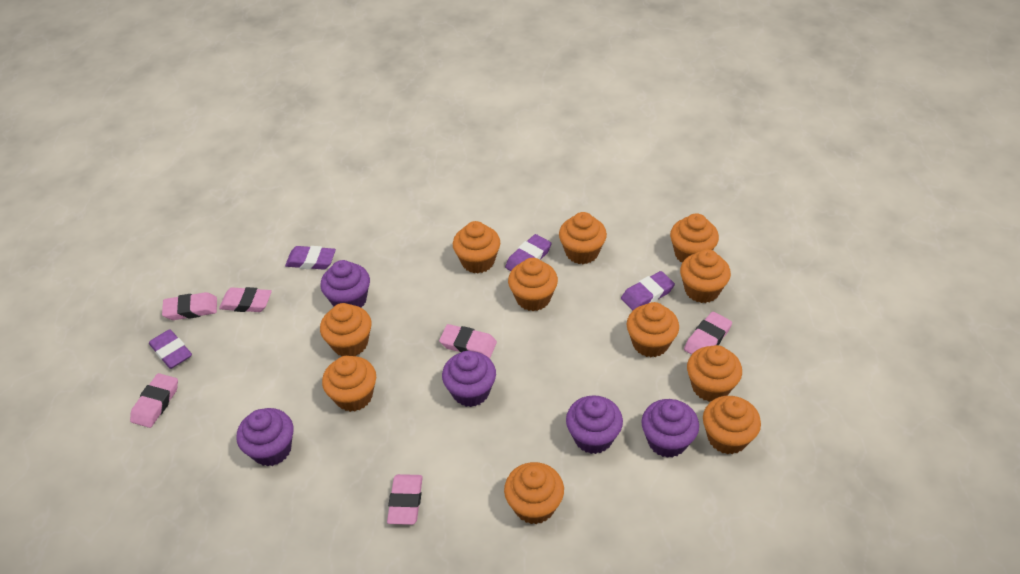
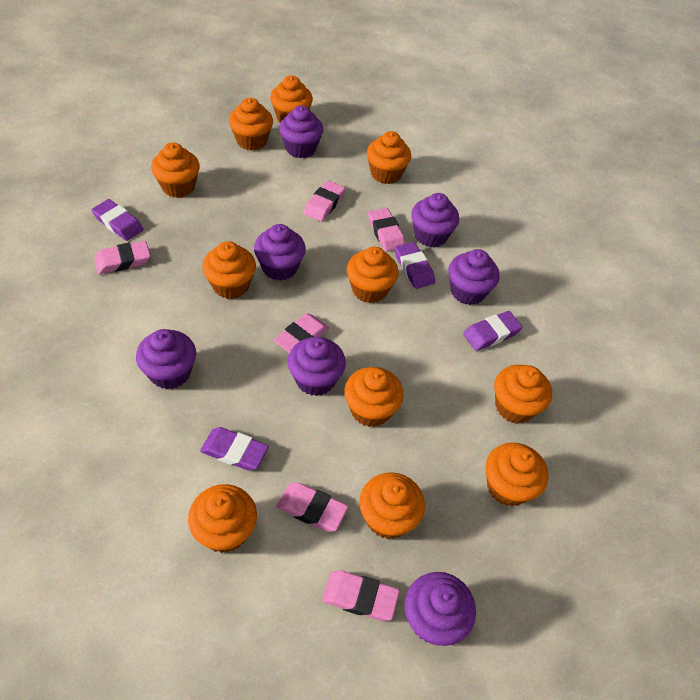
purple cupcake: 5 -> 7

